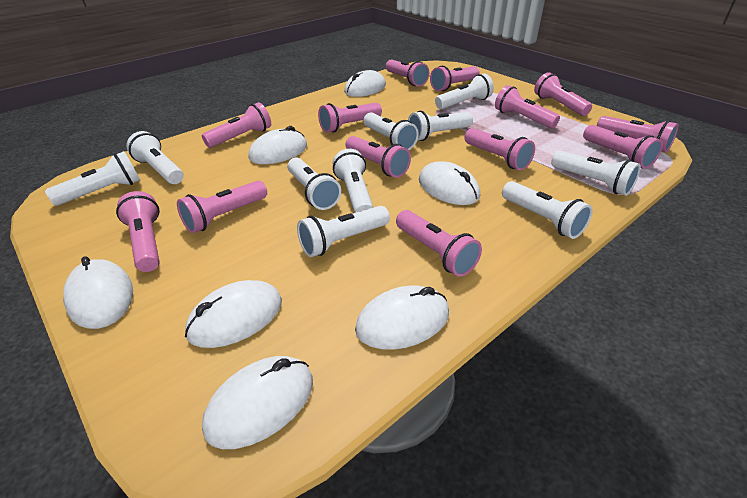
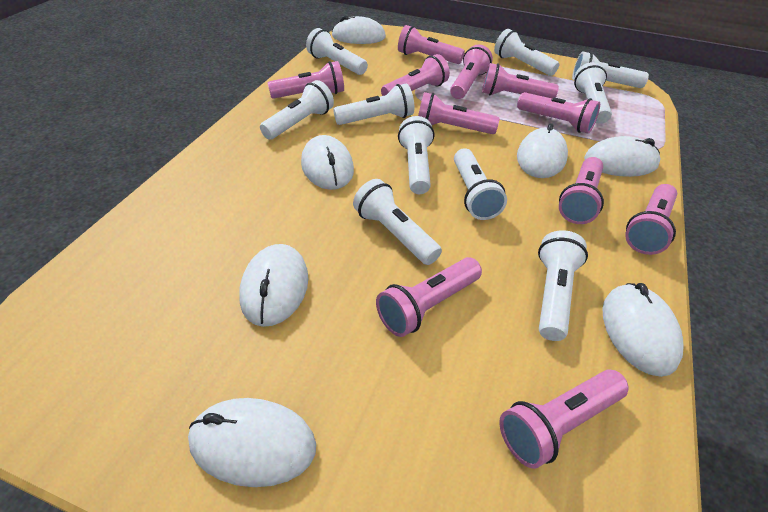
pink flashlight: 13 -> 11

